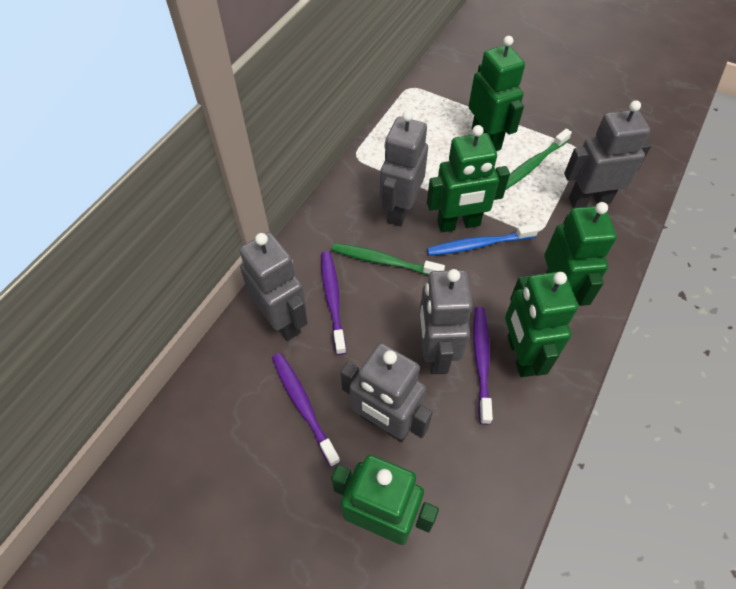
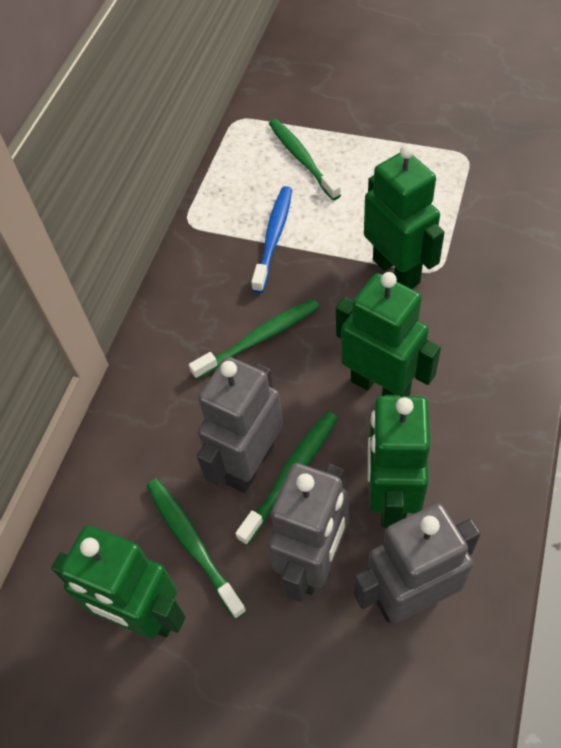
green robot: 5 -> 4
green toothbrush: 2 -> 4
grey robot: 5 -> 3
purple toothbrush: 3 -> 0

